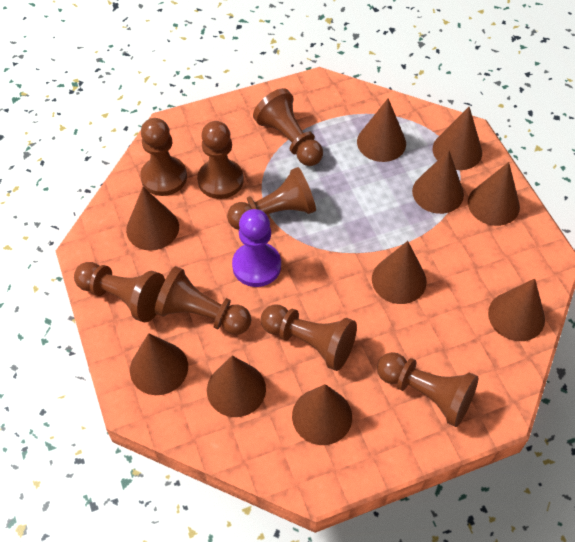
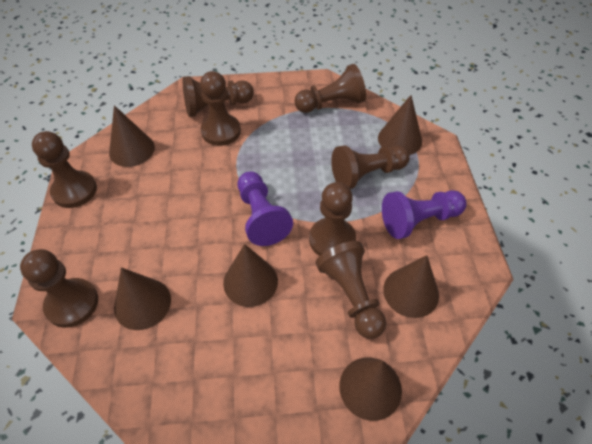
brown cone: 10 -> 6
purple pawn: 1 -> 2

